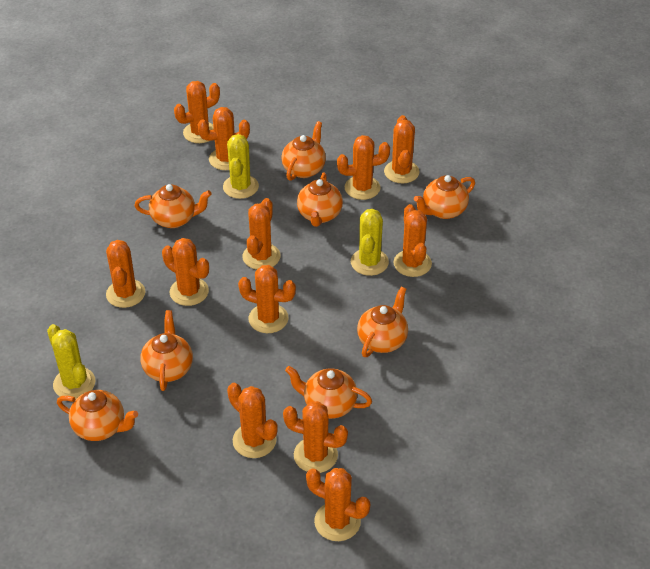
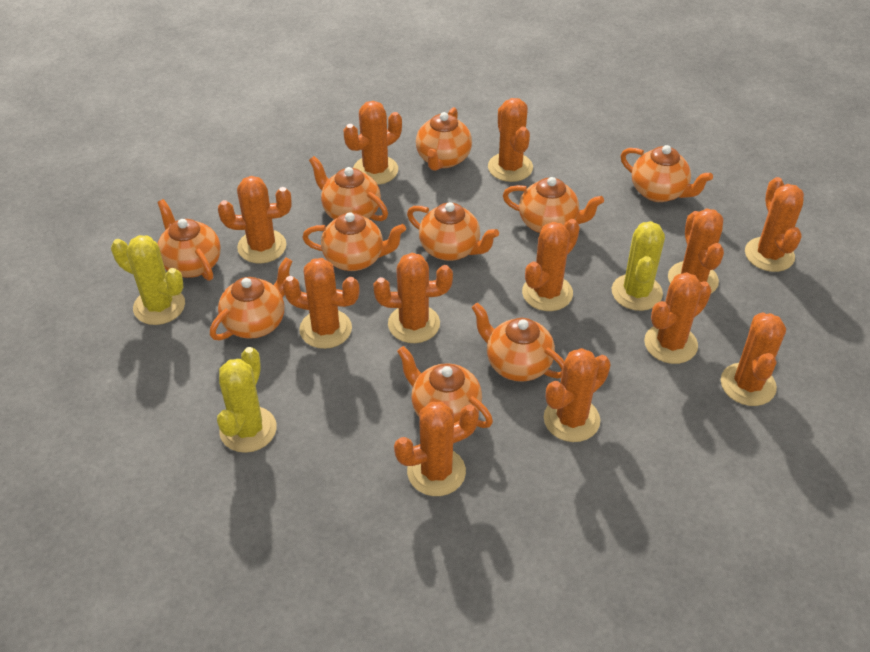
orange teapot: 8 -> 10

